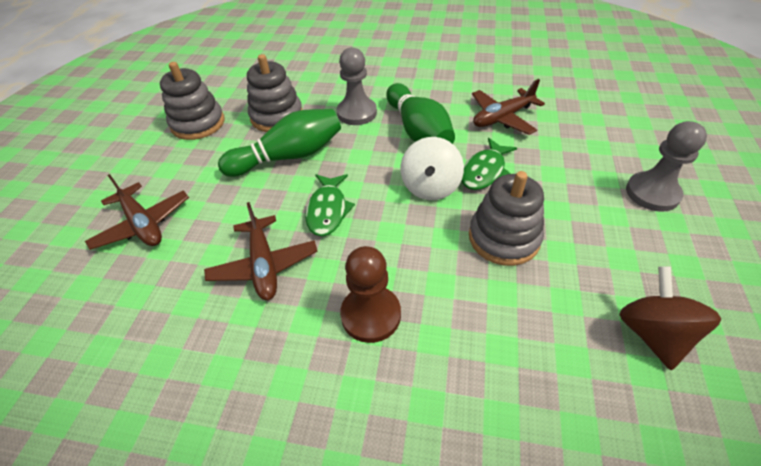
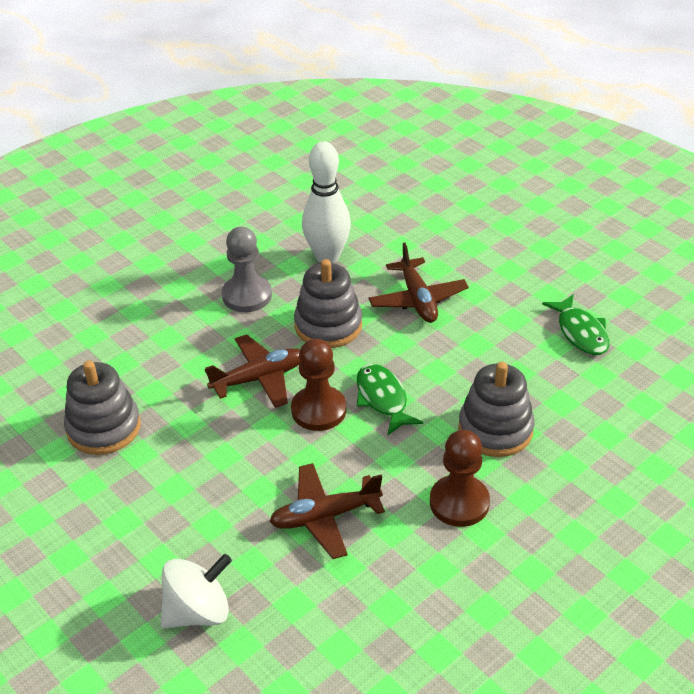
brown pawn: 1 -> 2
brown spinning top: 1 -> 0
green bowling pin: 2 -> 0
grey pawn: 2 -> 1
white bowling pin: 0 -> 1

